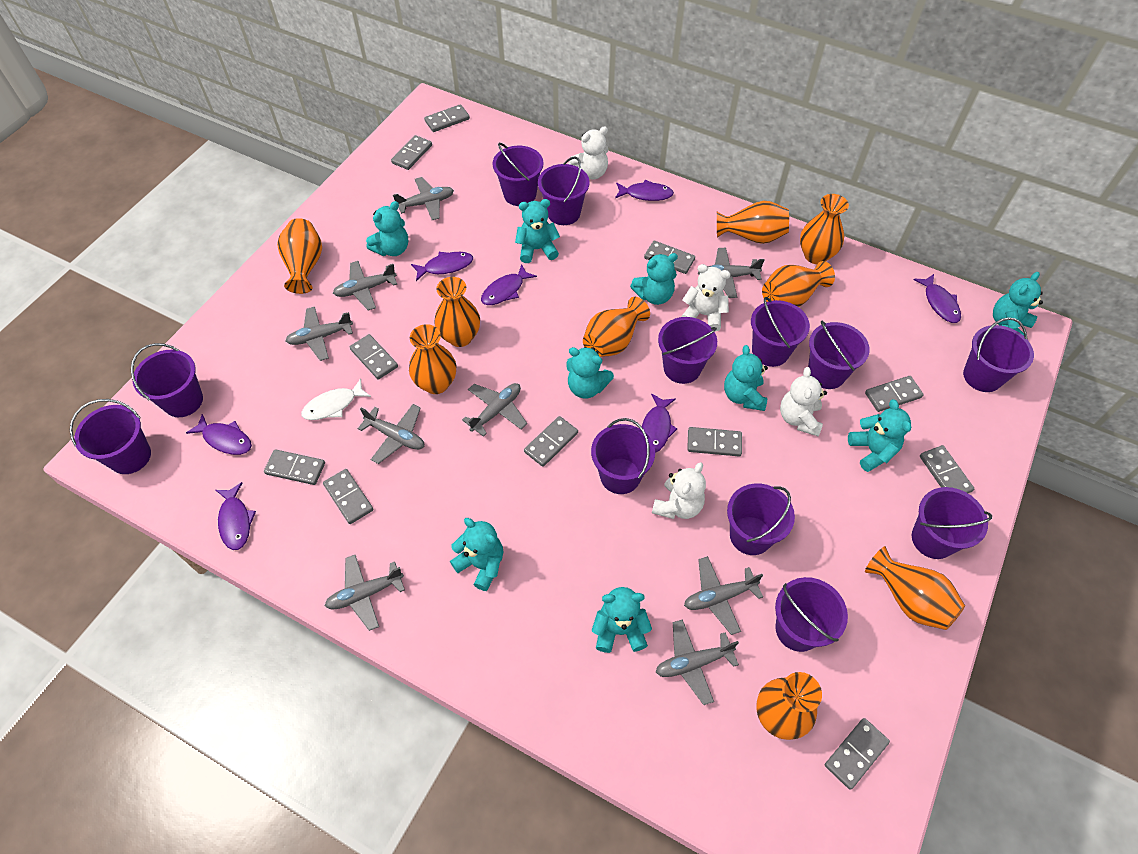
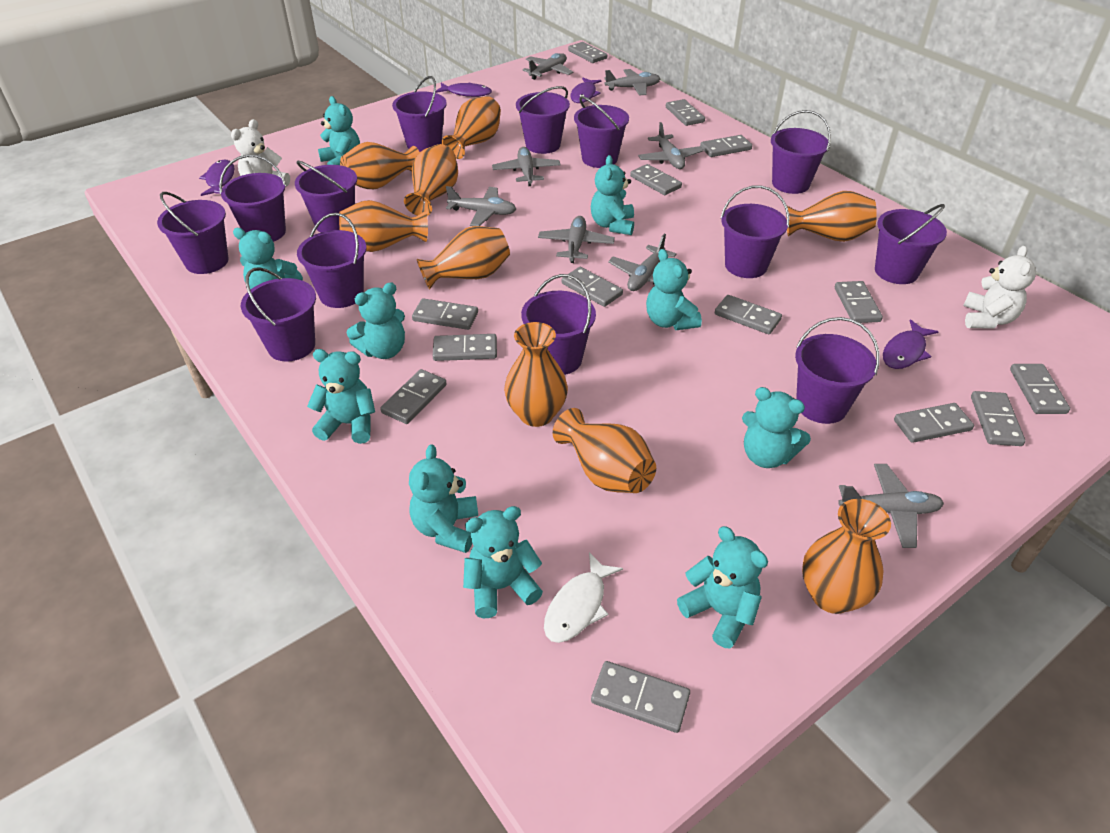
grey domino: 11 -> 14
grey plane: 9 -> 8
purple bucket: 12 -> 13
purple fish: 7 -> 4
turquoise teddy bear: 9 -> 10
white teddy bear: 4 -> 2

